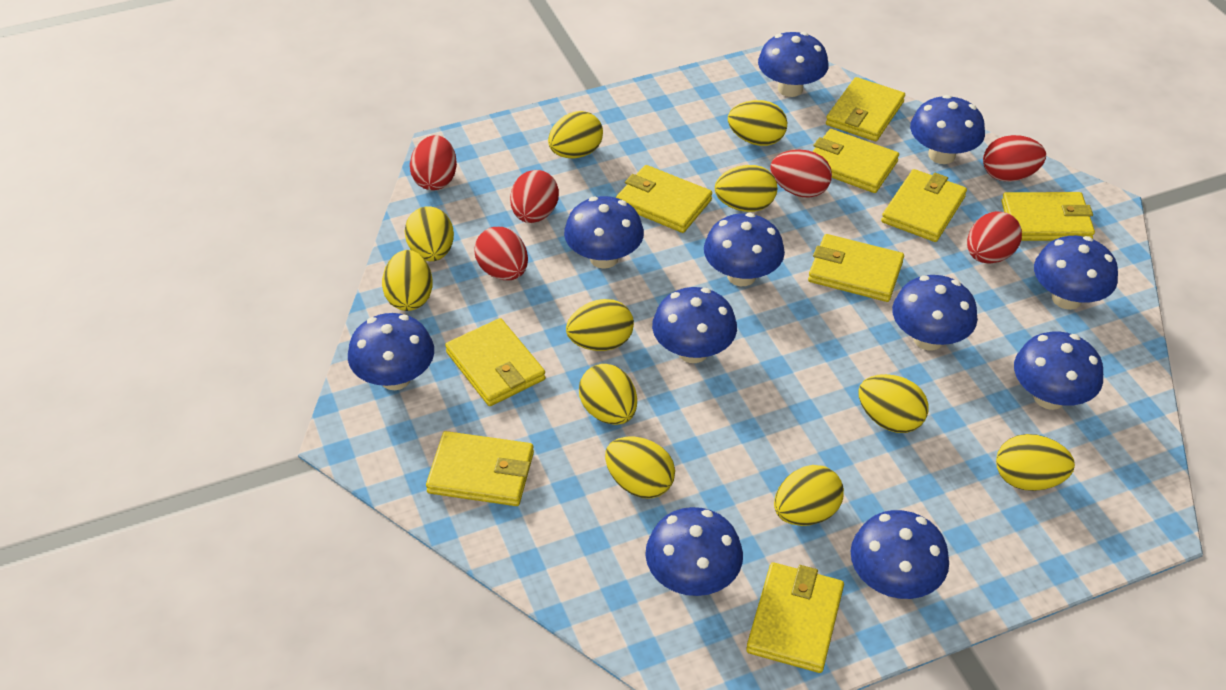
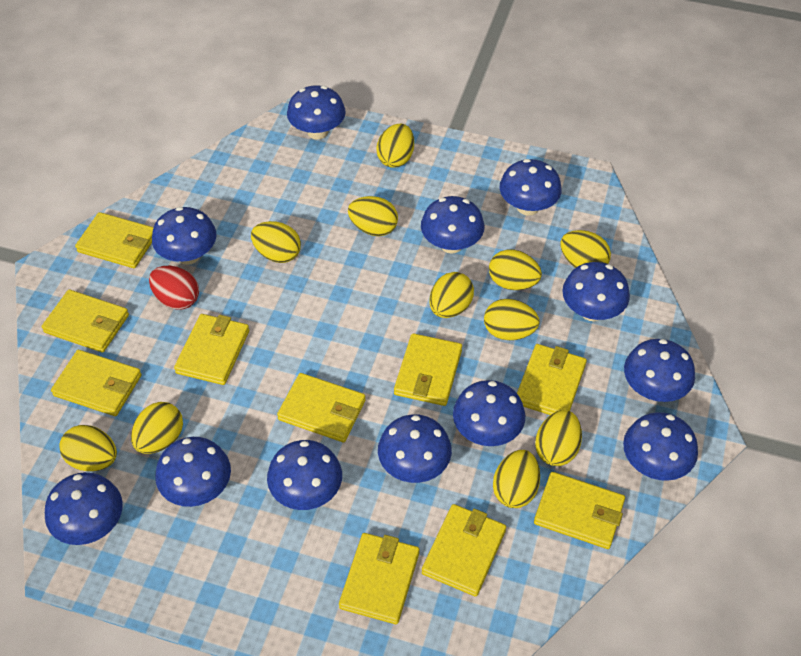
blue mushroom: 11 -> 12
red egg: 6 -> 1
yellow wallet: 9 -> 10

